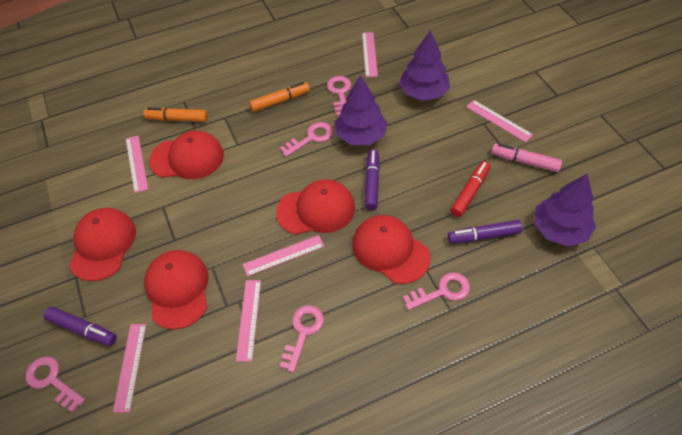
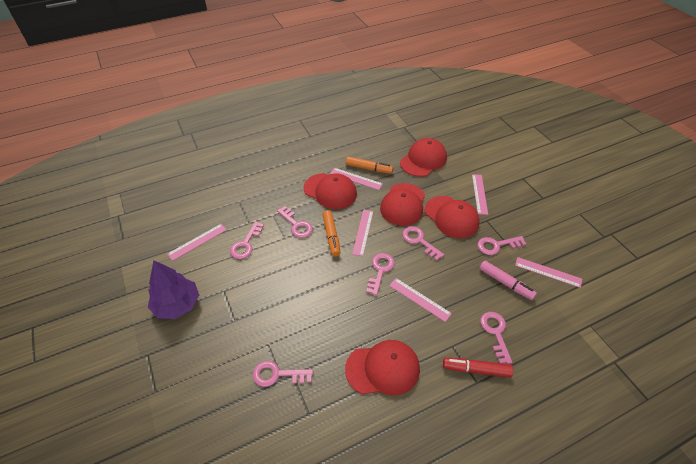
pink key: 5 -> 7
purple marker: 3 -> 0
purple tree: 3 -> 1

